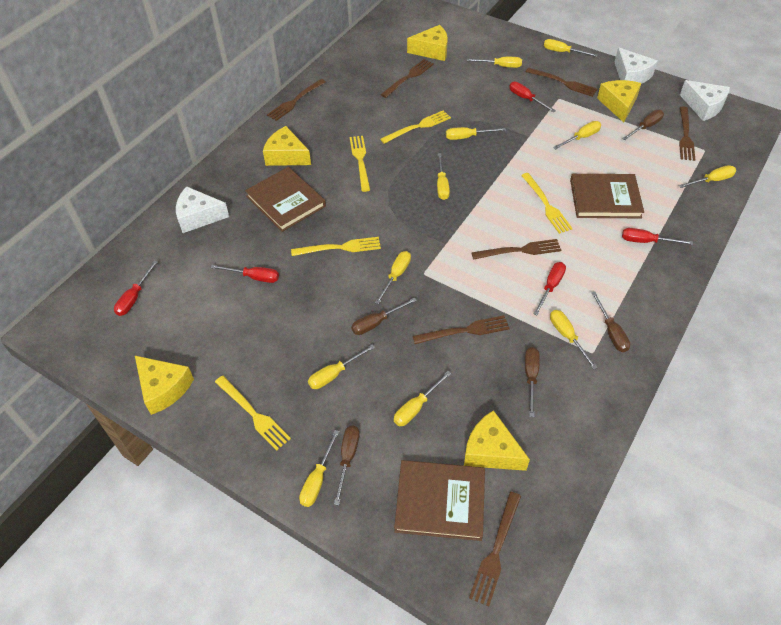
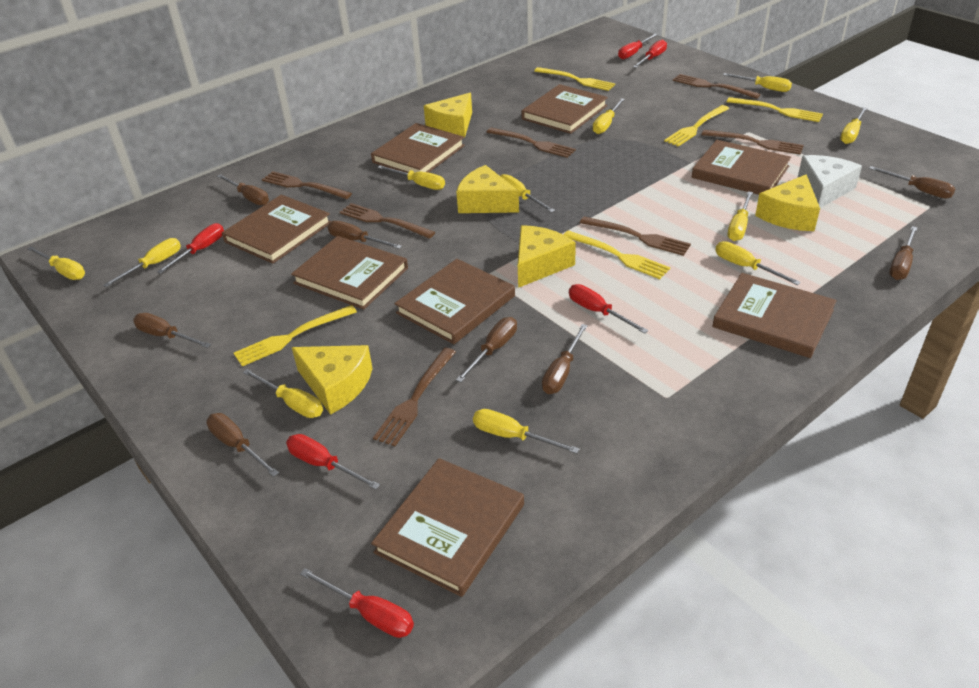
brown book: 3 -> 8
brown screwdriver: 5 -> 8
red screwdriver: 5 -> 6
white cheese: 3 -> 1

